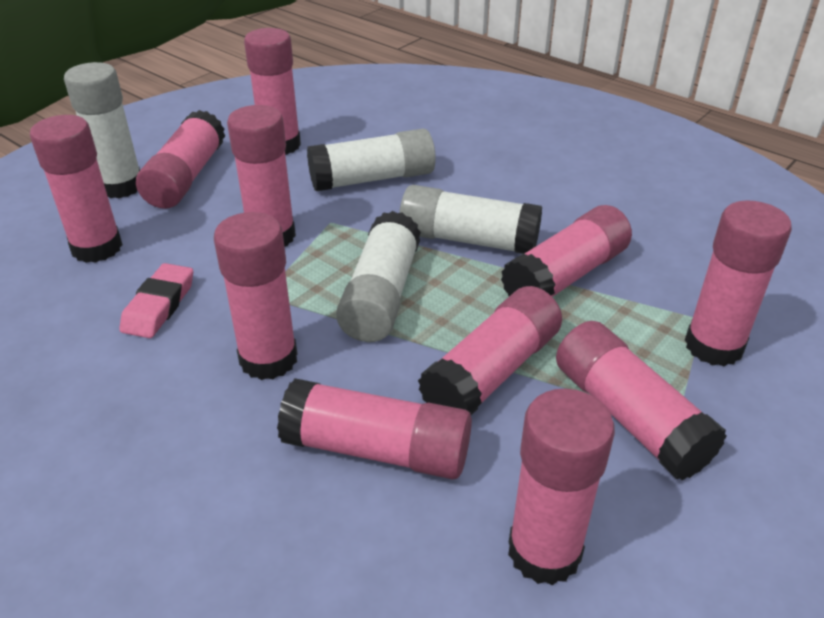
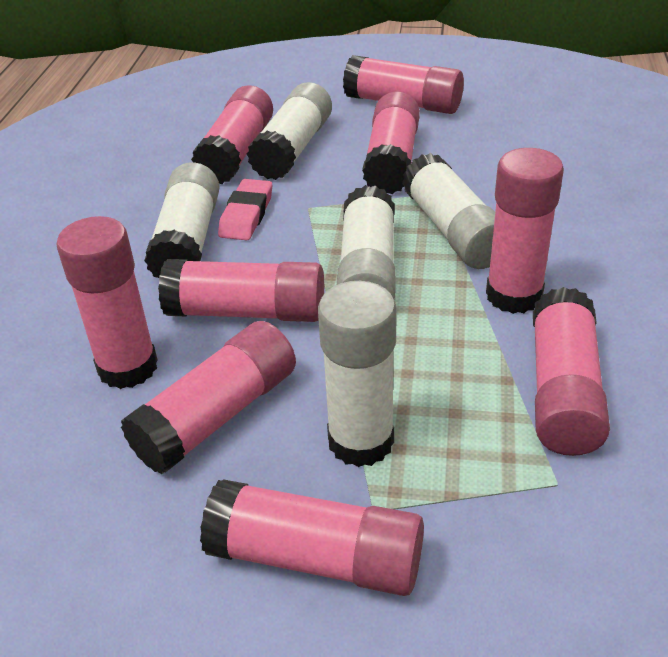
pink glue stick: 11 -> 9
white glue stick: 4 -> 5

